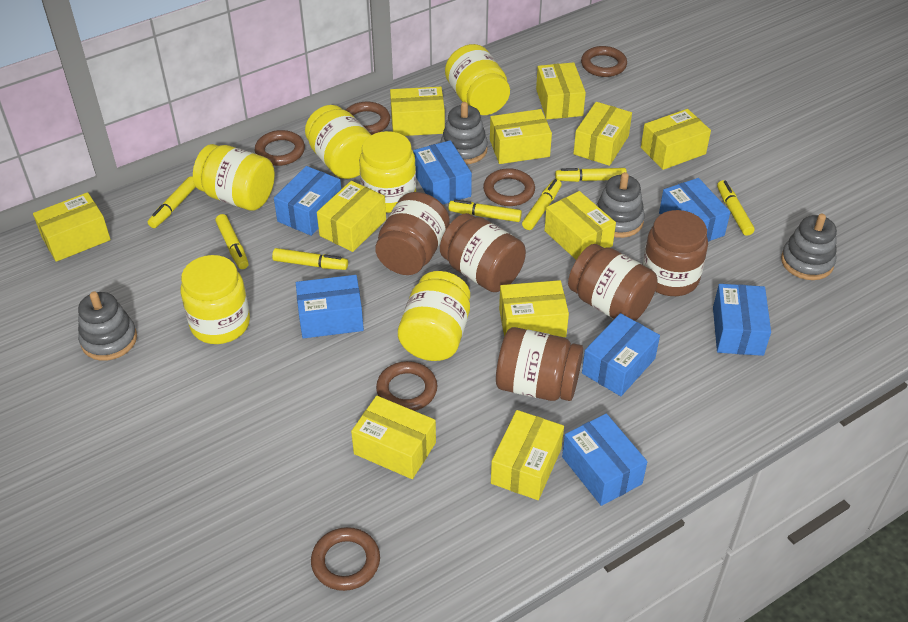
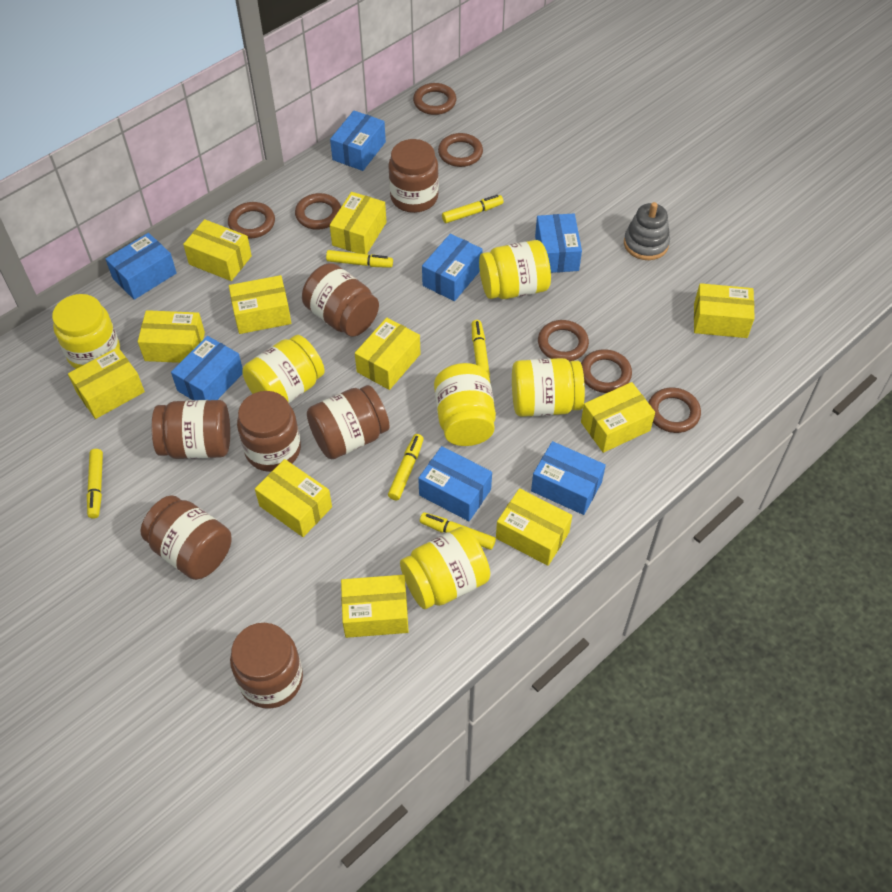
brown jar: 5 -> 7
brown ring: 6 -> 7
grey stacking toy: 4 -> 1
yellow marker: 7 -> 6

